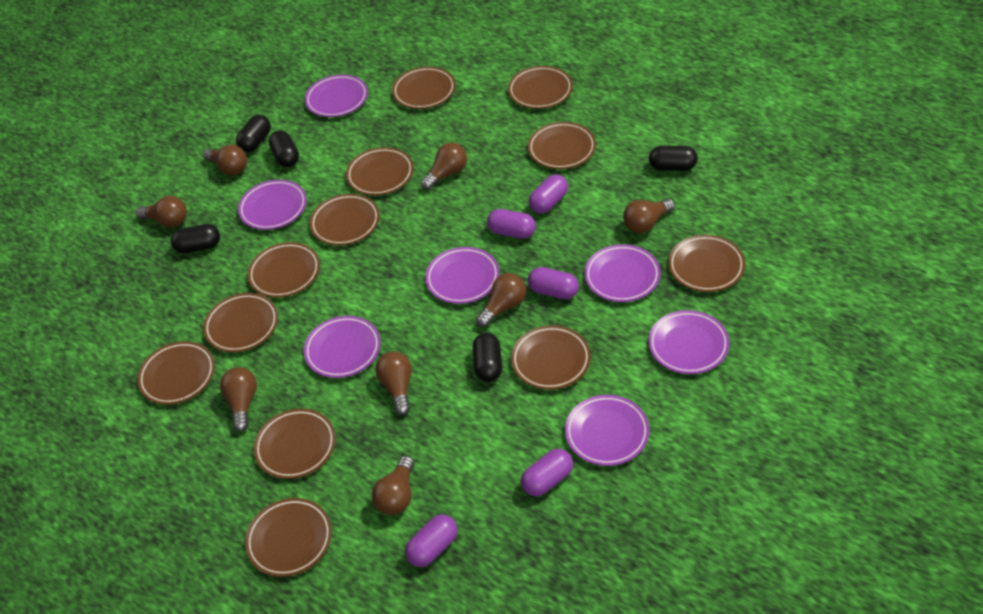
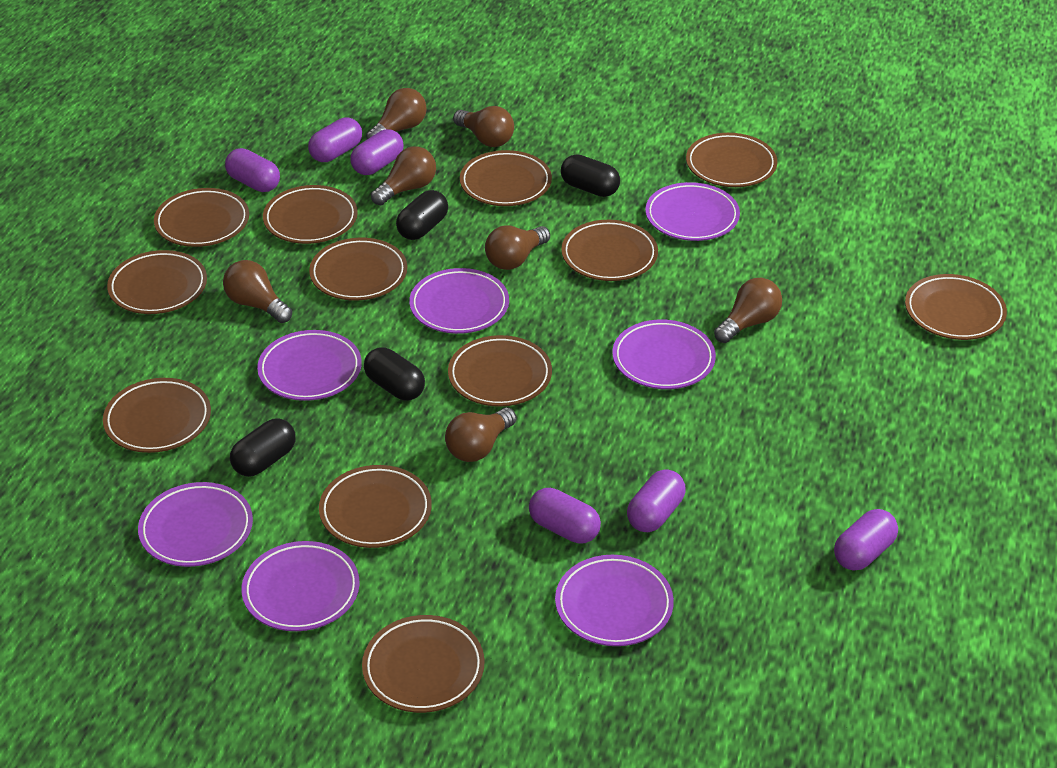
black capsule: 5 -> 4
brown light bulb: 8 -> 7
purple capsule: 5 -> 6

